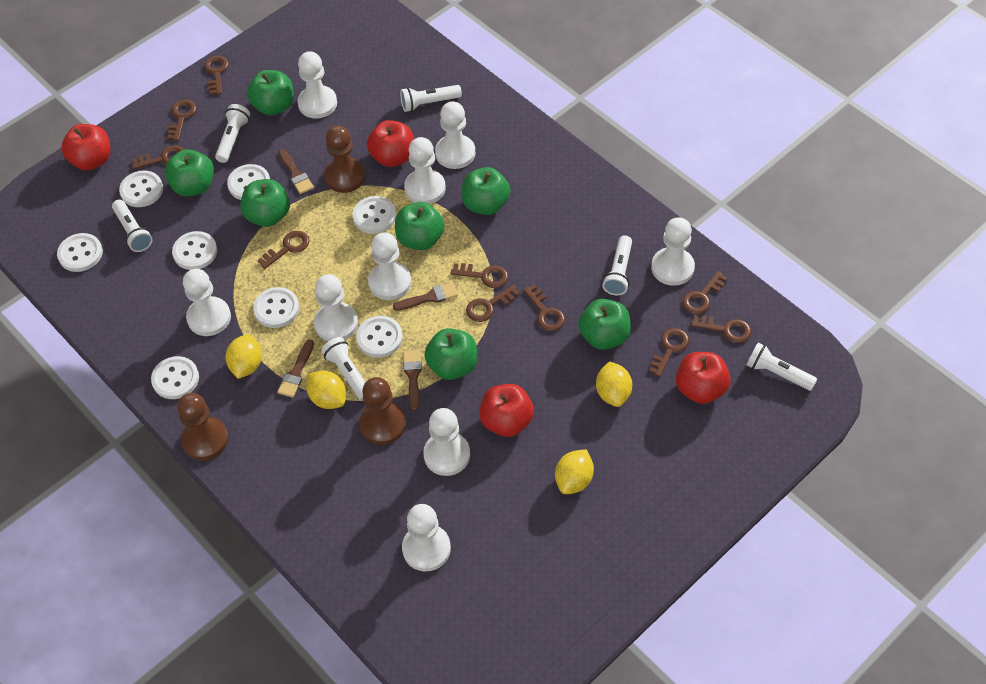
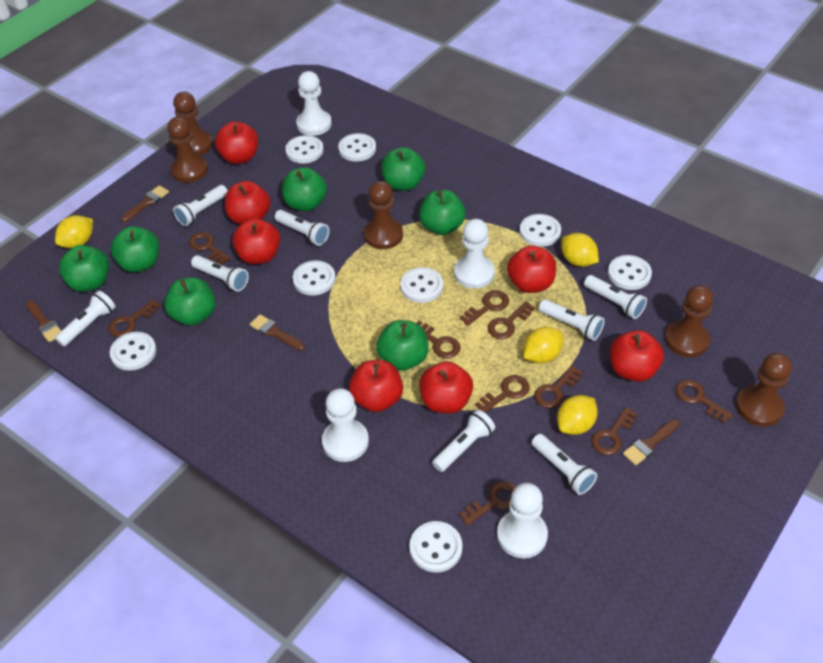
brown pawn: 3 -> 5
red apple: 4 -> 7
white flashlight: 6 -> 8
white pawn: 9 -> 4

